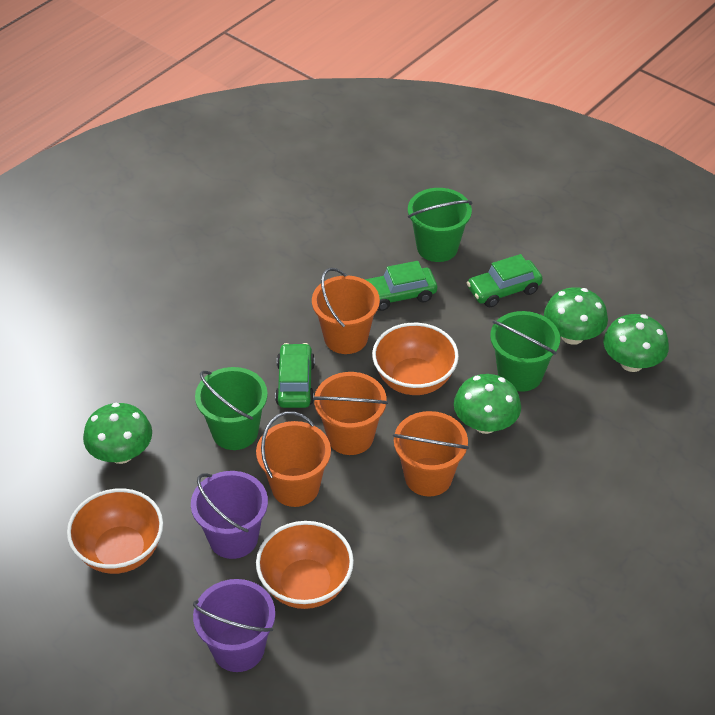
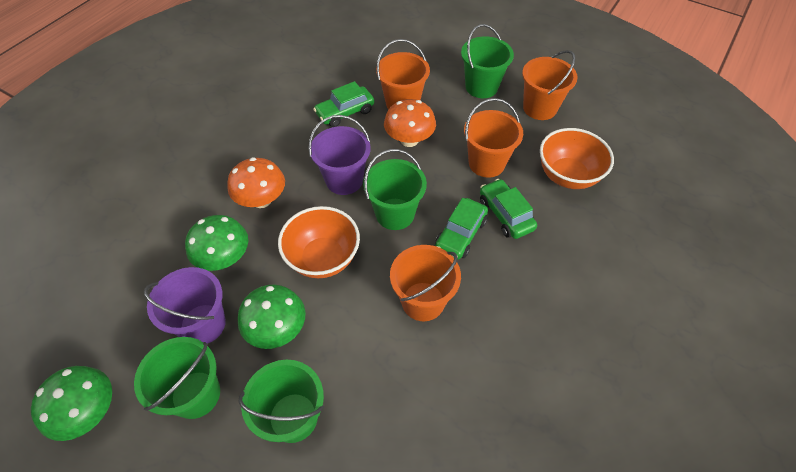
green bucket: 3 -> 4
green mushroom: 4 -> 3
orange bowl: 3 -> 2
orange mushroom: 0 -> 2

